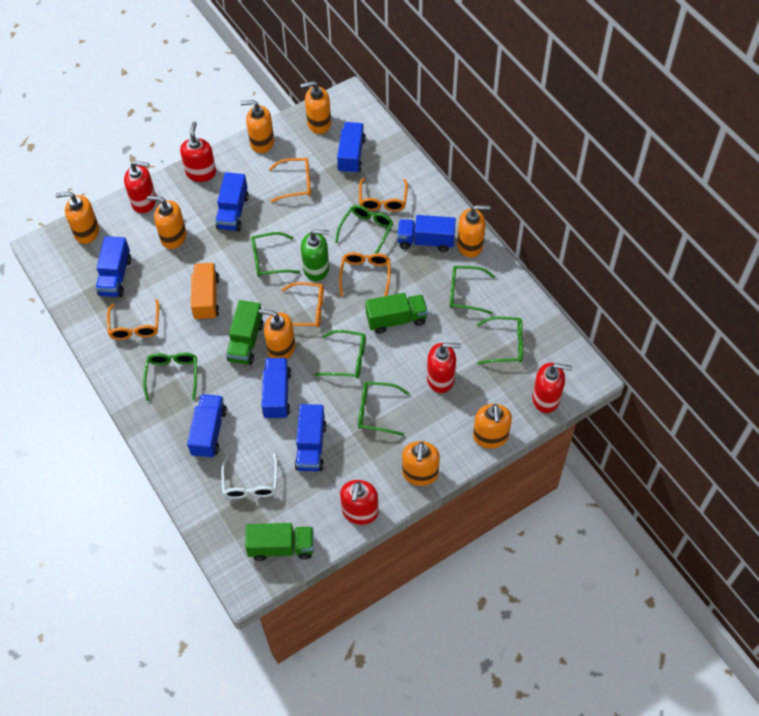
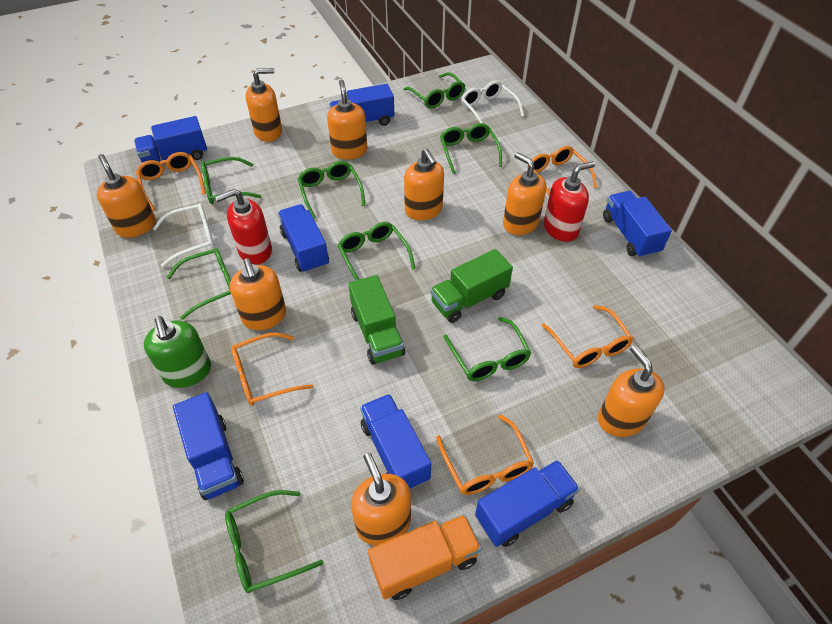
green glasses: 7 -> 8
green truck: 3 -> 2
red soap dispenser: 5 -> 2
white glasses: 1 -> 2

